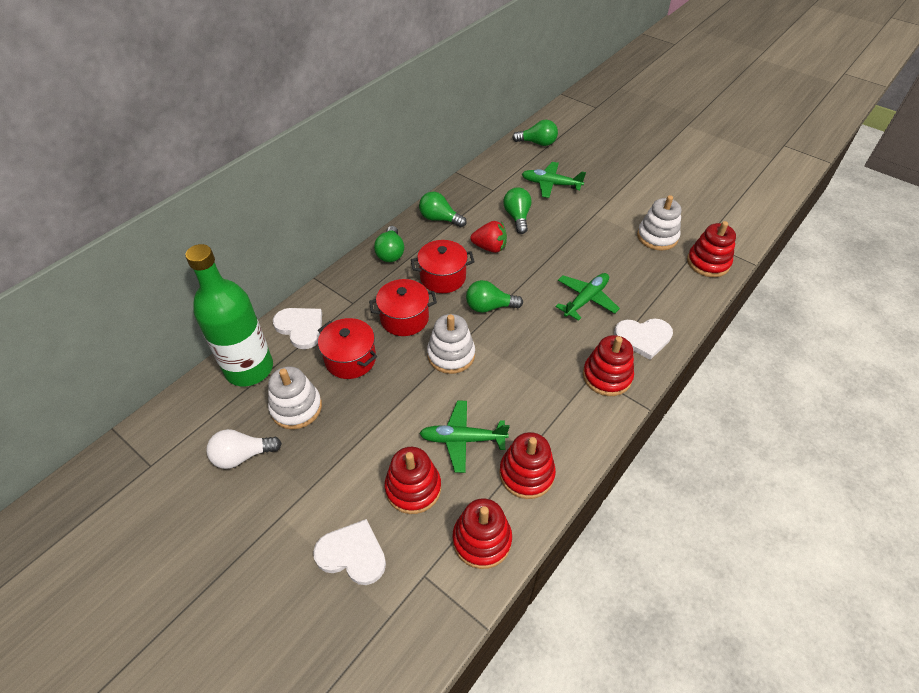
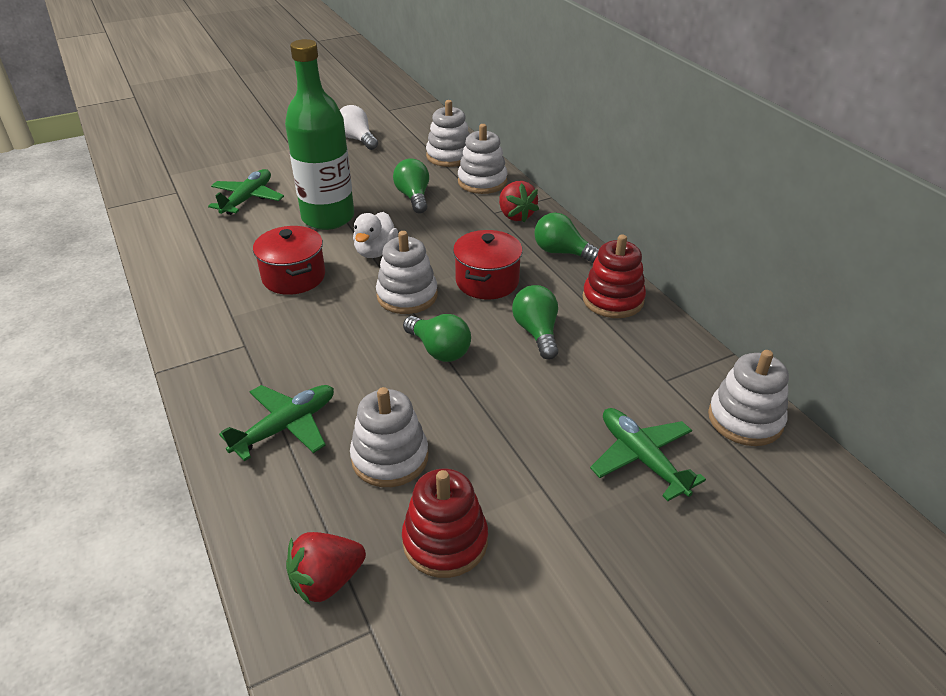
green light bulb: 5 -> 4
red pot: 3 -> 2
red stacking toy: 5 -> 2
red strawberry: 1 -> 2
white duck: 0 -> 1
white heart: 3 -> 0
white stacking toy: 3 -> 5

